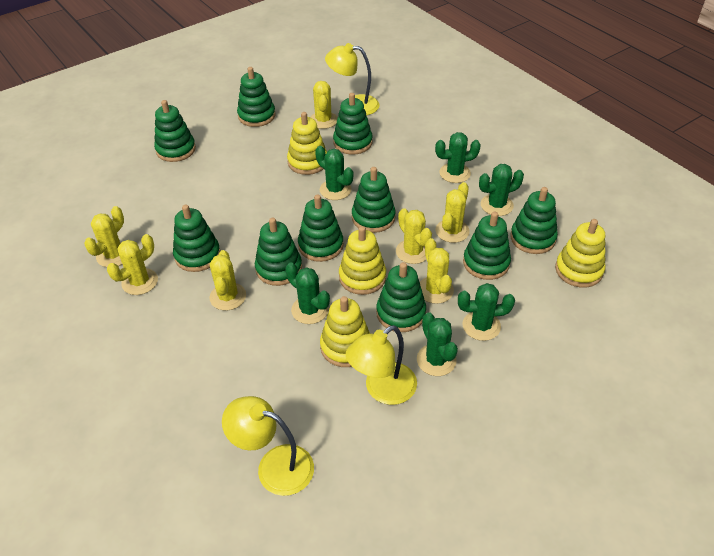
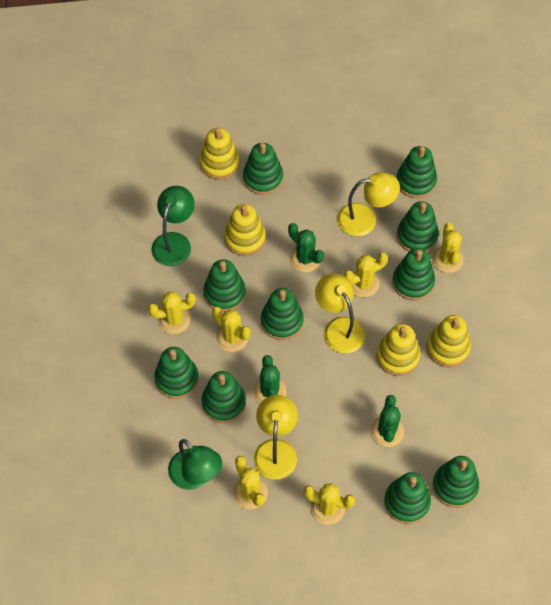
green cactus: 6 -> 3
green lamp: 0 -> 2
yellow cactus: 7 -> 6

